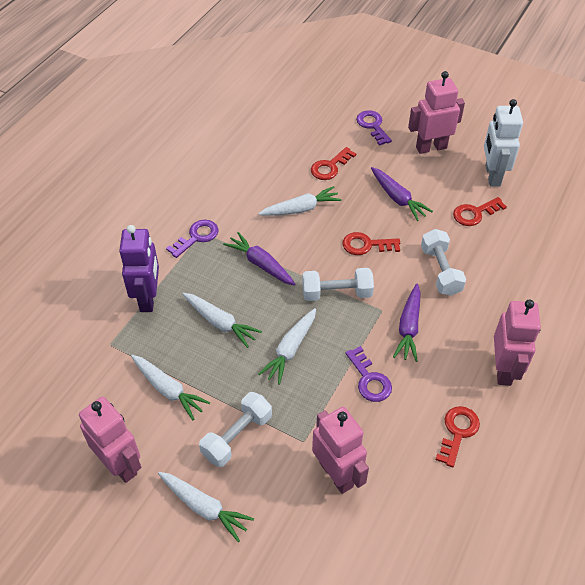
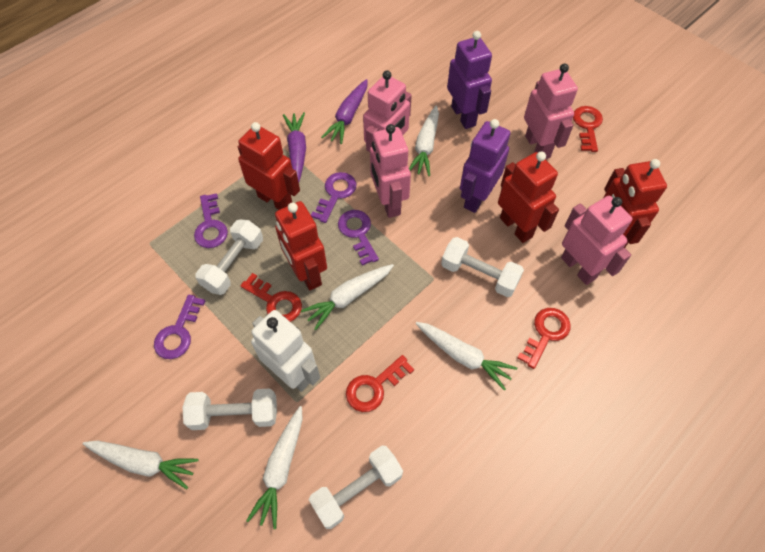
purple carrot: 3 -> 2
purple key: 3 -> 4
purple robot: 1 -> 2
red robot: 0 -> 4
white dumbbell: 3 -> 4

